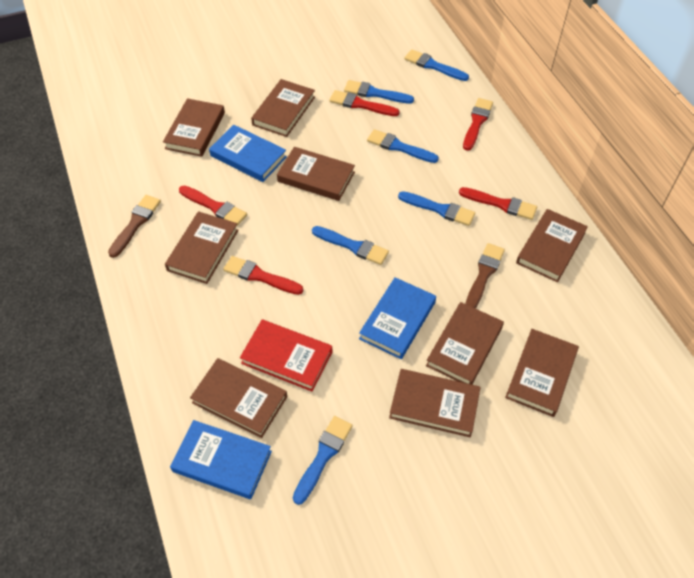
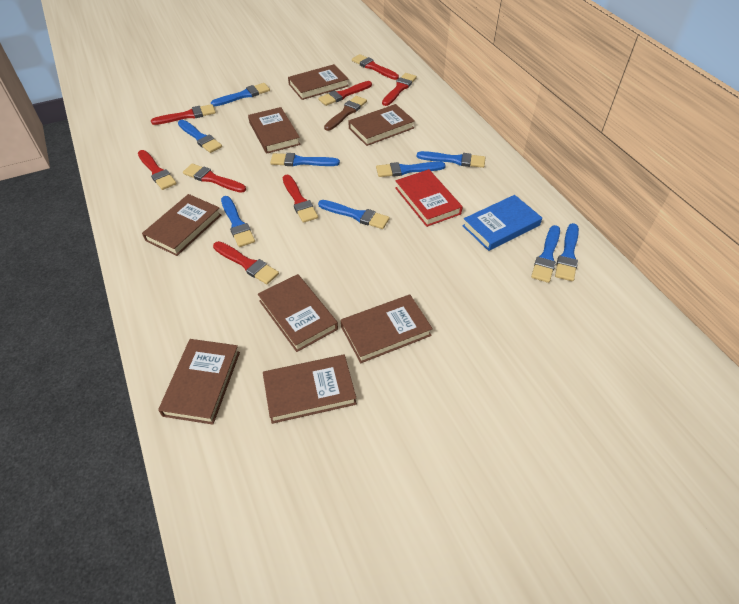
blue book: 3 -> 1
blue brush: 6 -> 9
brown book: 9 -> 8
brown brush: 2 -> 1
red brush: 5 -> 8

